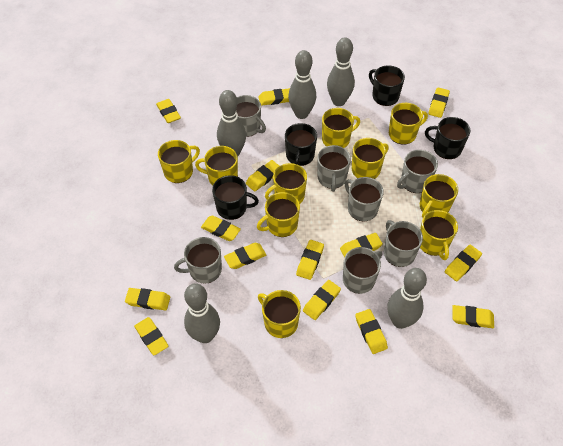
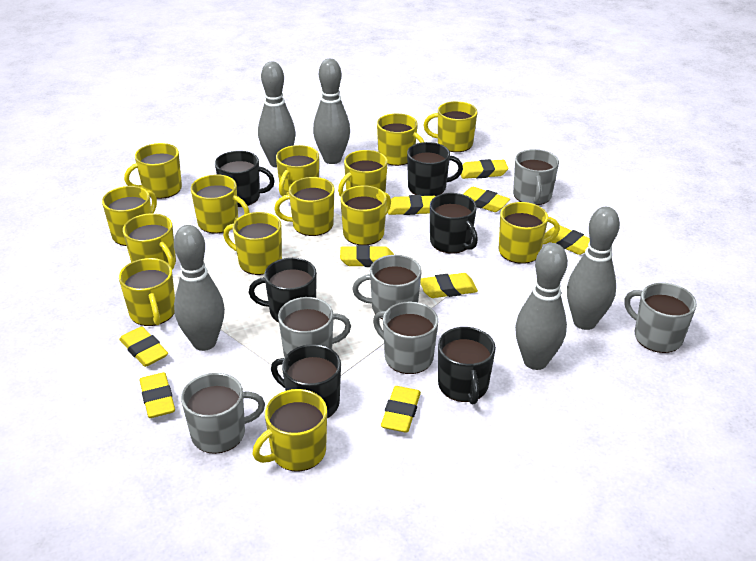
black mug: 4 -> 6
grey mug: 7 -> 6
yellow eraser: 14 -> 9
yellow mug: 10 -> 14

